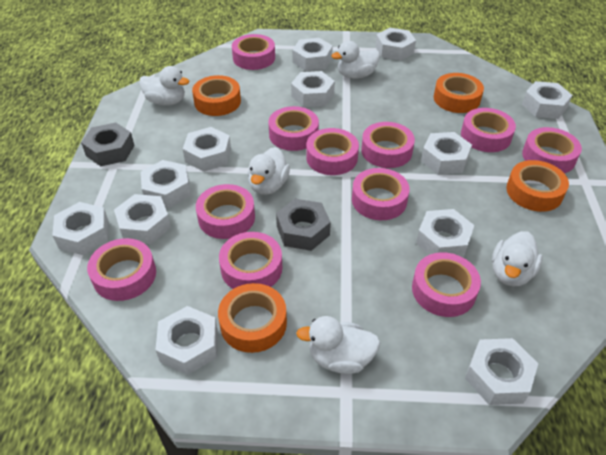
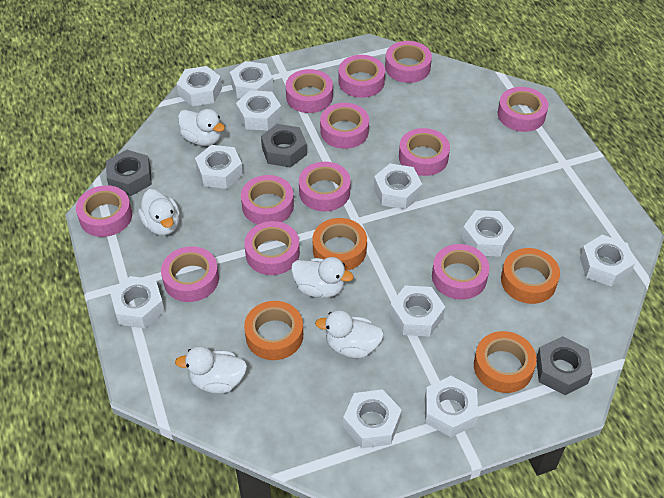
grey nut: 2 -> 3
pink tape: 11 -> 12
white nut: 12 -> 11

